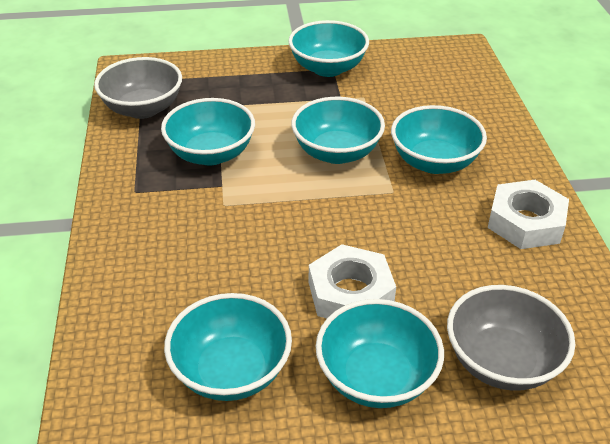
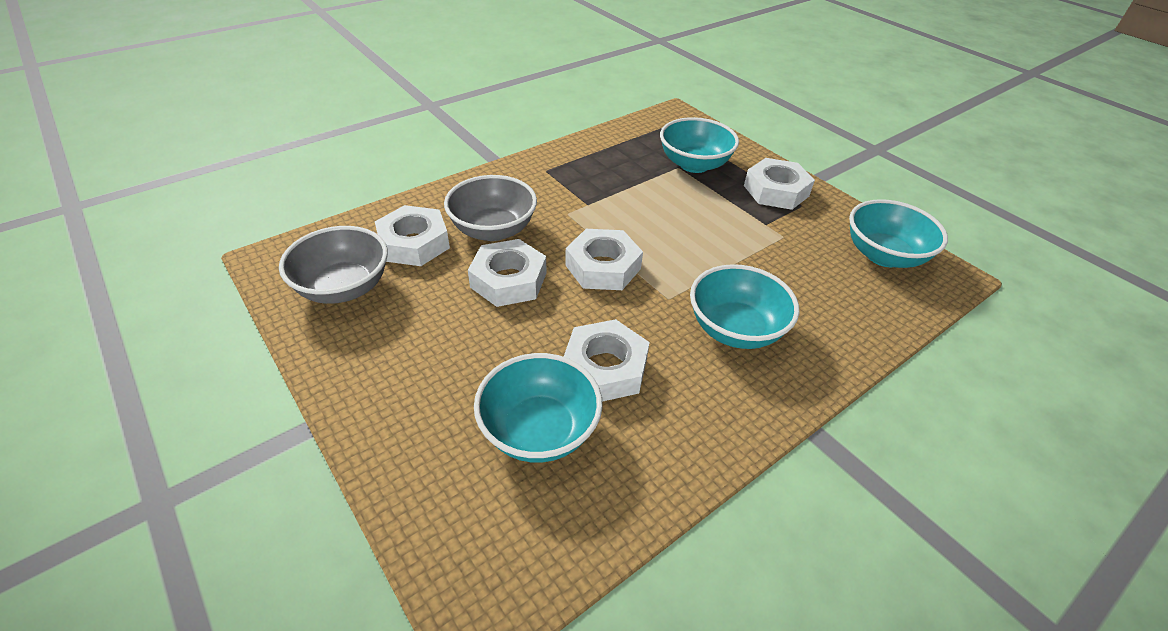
turquoise bowl: 6 -> 4
white nut: 2 -> 5

